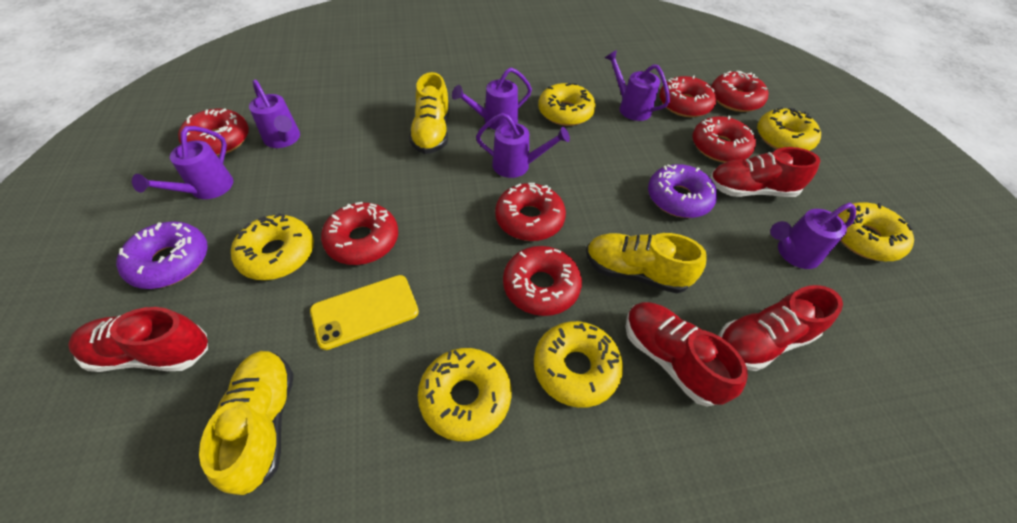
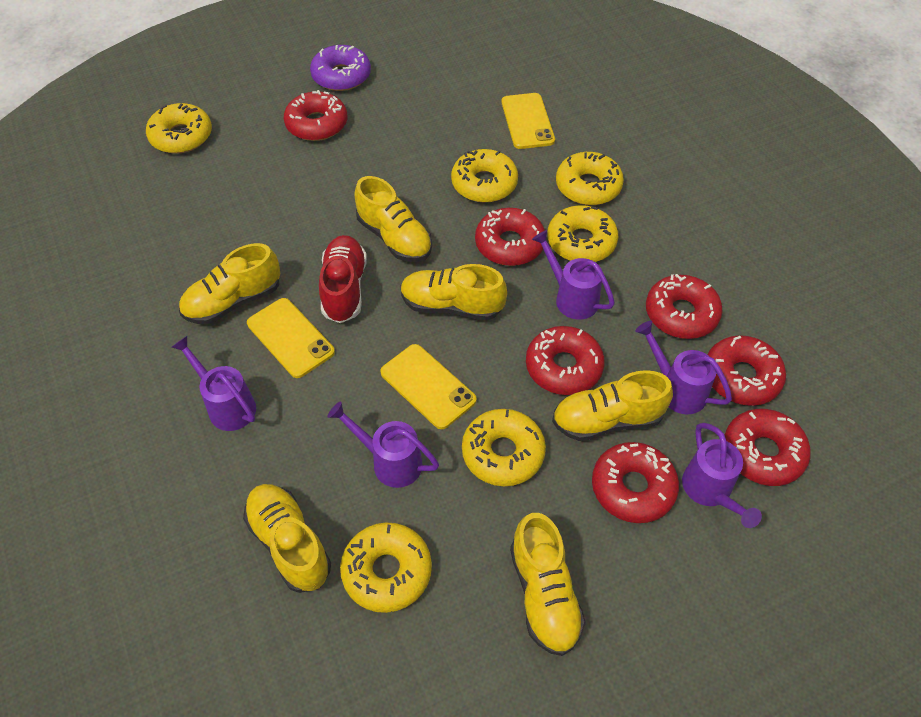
purple donut: 2 -> 1
purple watering can: 6 -> 5
red shoe: 4 -> 1
yellow phone: 1 -> 3
yellow shoe: 3 -> 6

